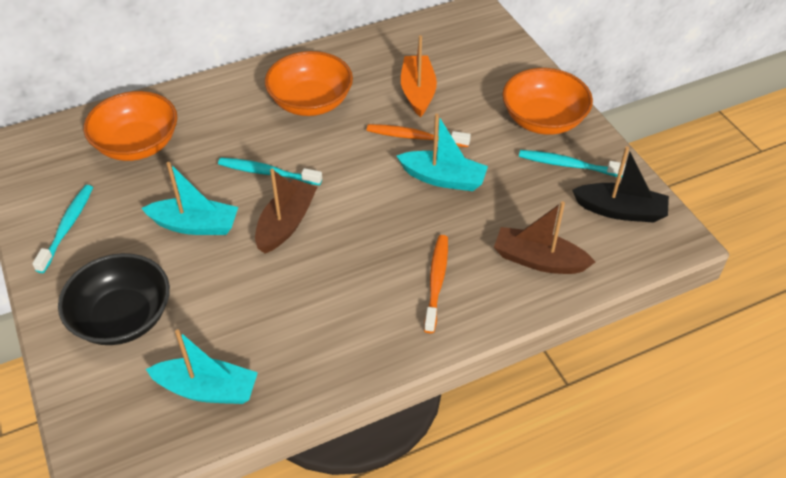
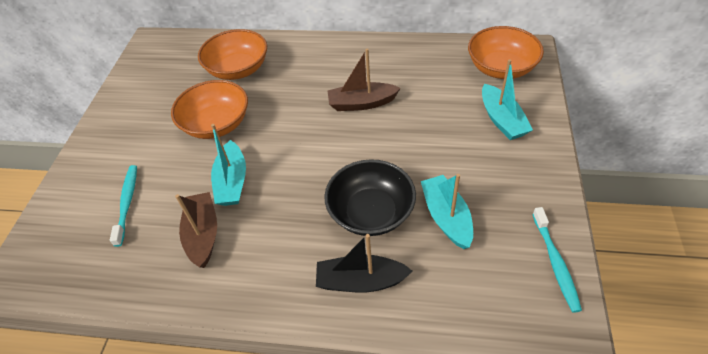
orange boat: 1 -> 0
orange toothbrush: 2 -> 0
turquoise toothbrush: 3 -> 2

